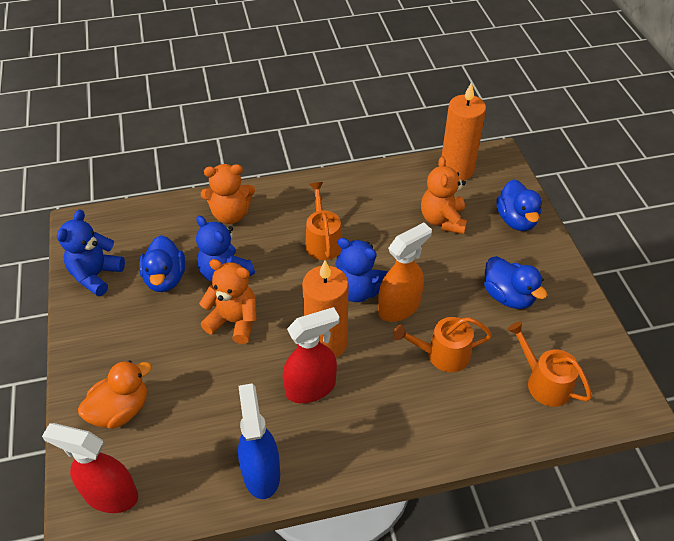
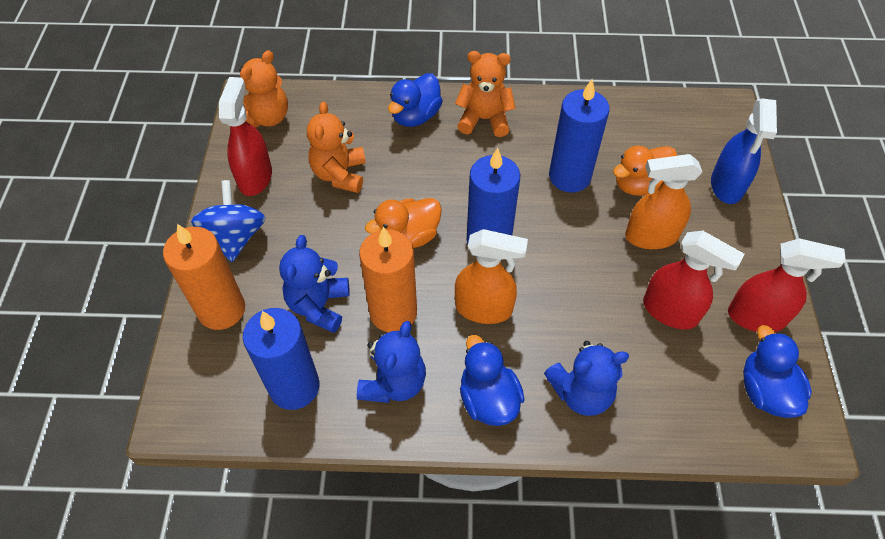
blue candle: 0 -> 3
blue spinning top: 0 -> 1
orange duck: 1 -> 2
orange spray bottle: 1 -> 2
orange watering can: 3 -> 0
red spray bottle: 2 -> 3

